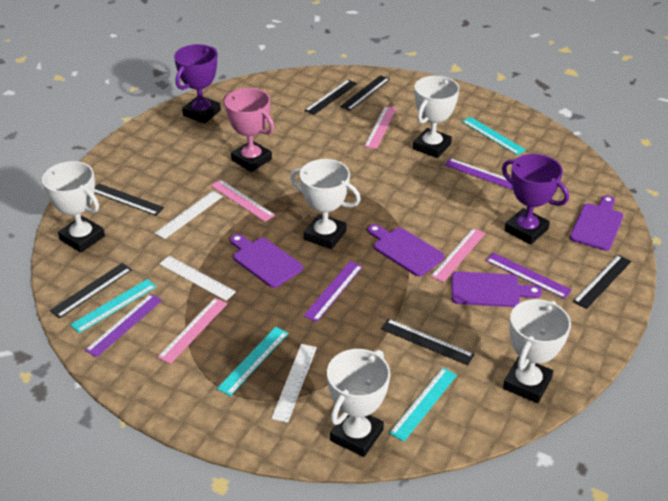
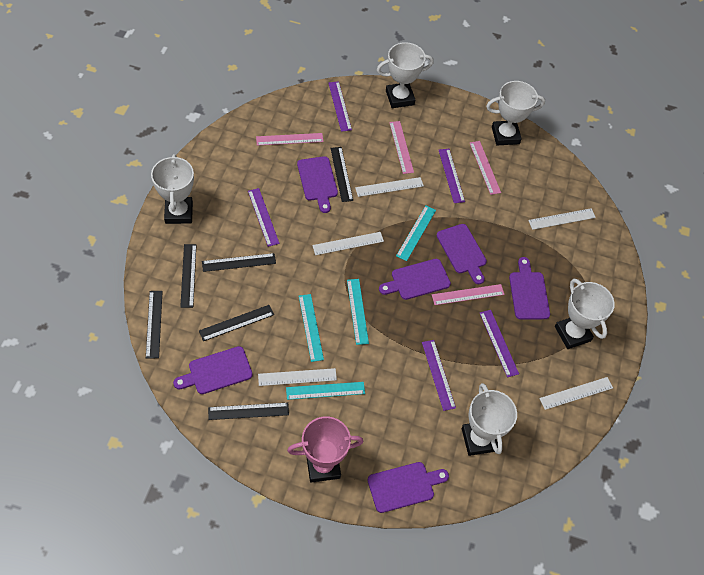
purple cutting board: 4 -> 6
purple ruler: 4 -> 5
purple trophy: 2 -> 0
white ruler: 3 -> 5

